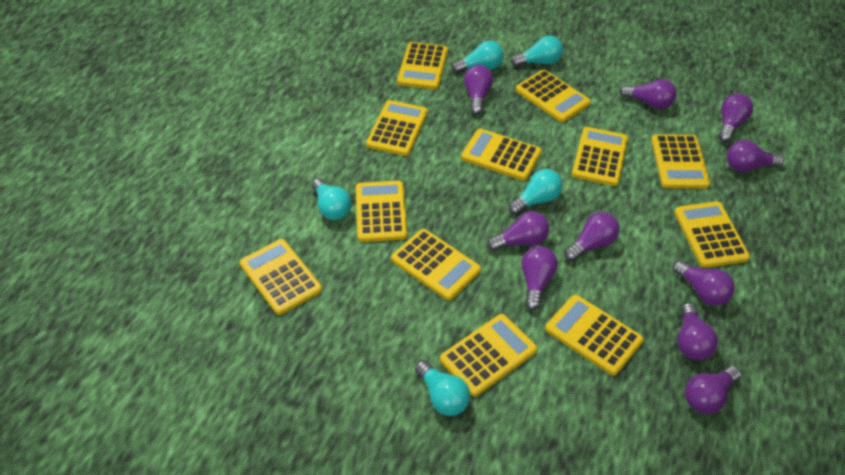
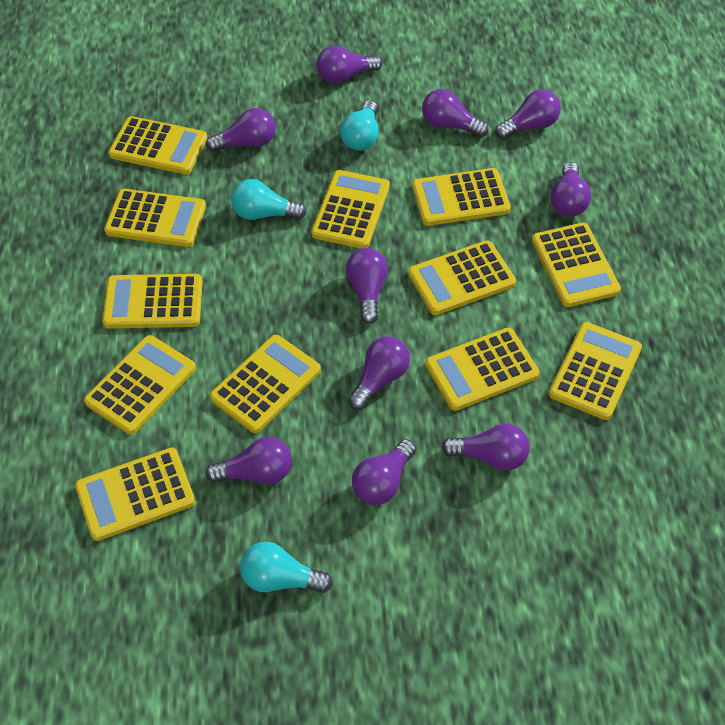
turquoise light bulb: 5 -> 3

